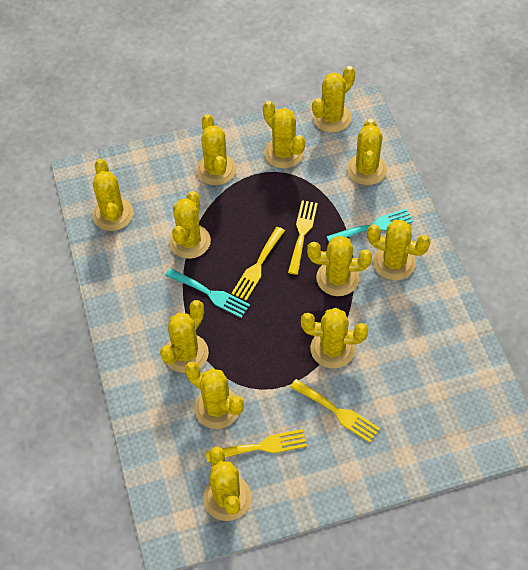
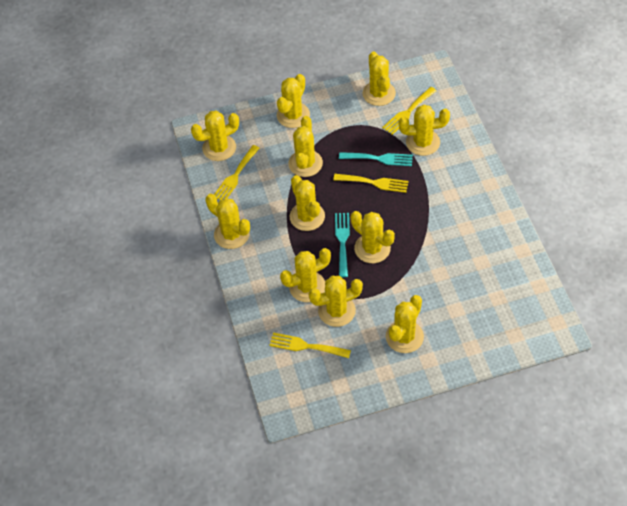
yellow cactus: 12 -> 11

